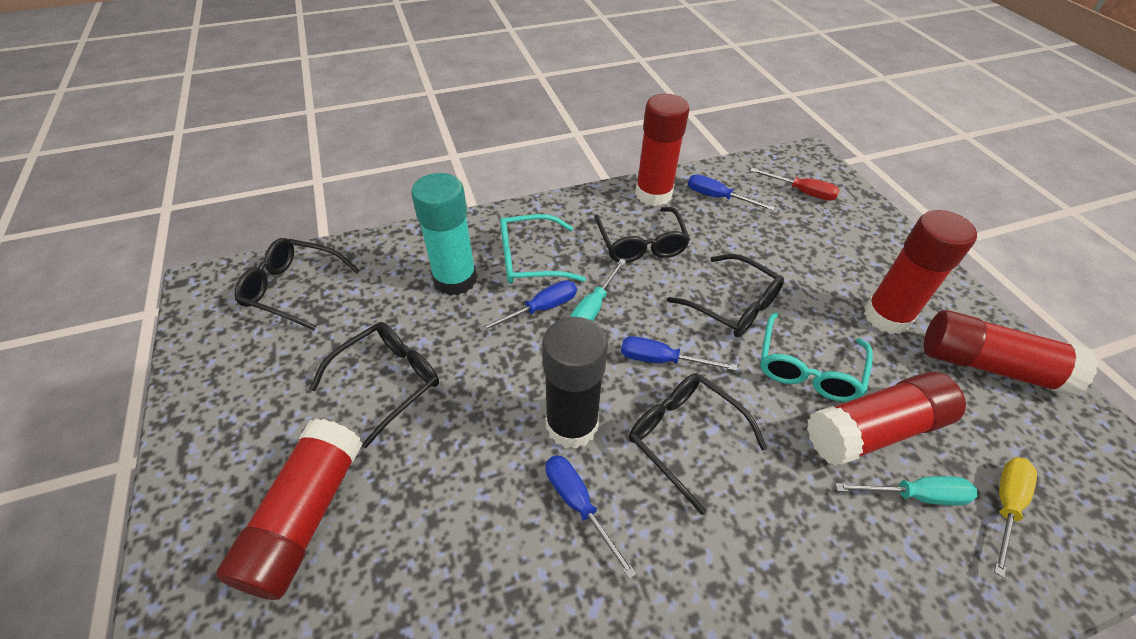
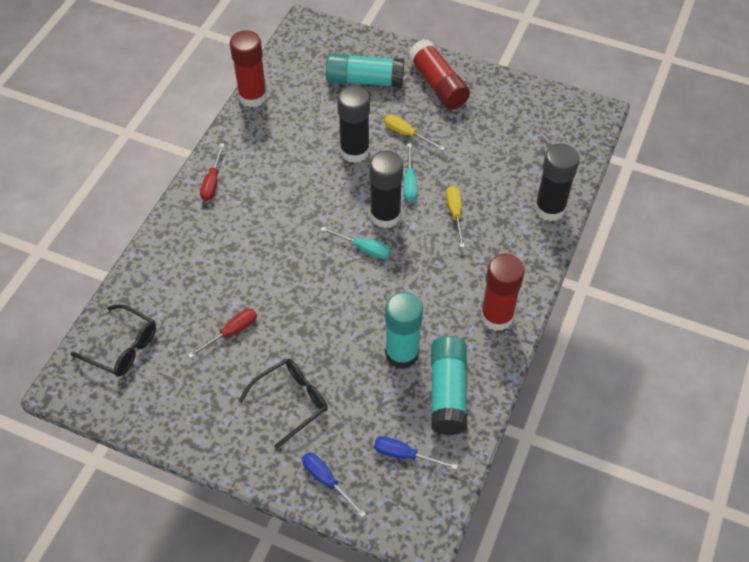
black glasses: 5 -> 2
black glue stick: 1 -> 3
blue screwdriver: 4 -> 2
red glue stick: 5 -> 3
red screwdriver: 1 -> 2
turquoise glasses: 2 -> 0
turquoise glue stick: 1 -> 3
yellow screwdriver: 1 -> 2

